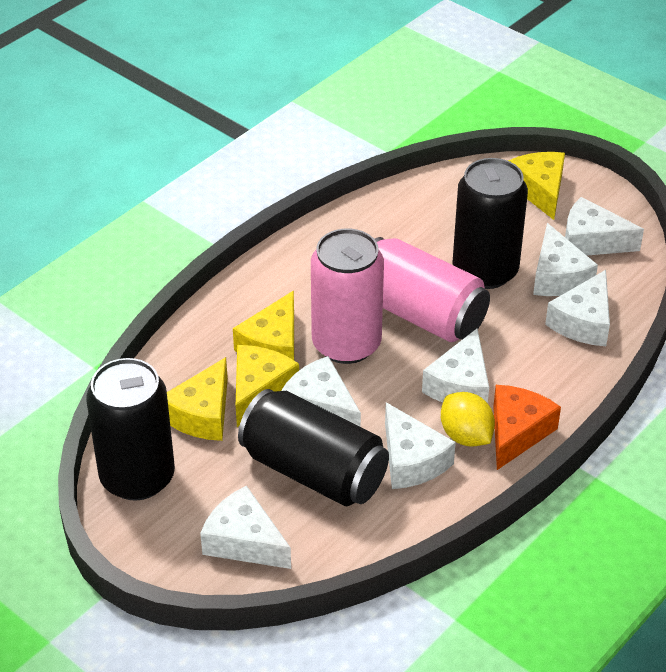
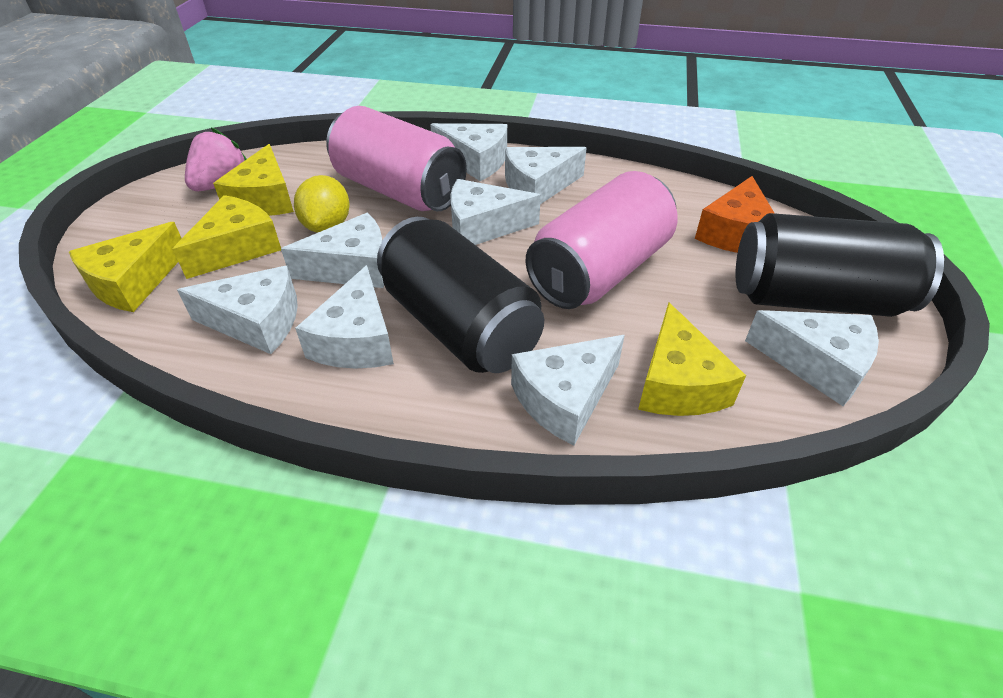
black can: 3 -> 2
pink strawberry: 0 -> 1
white cheese: 7 -> 8

